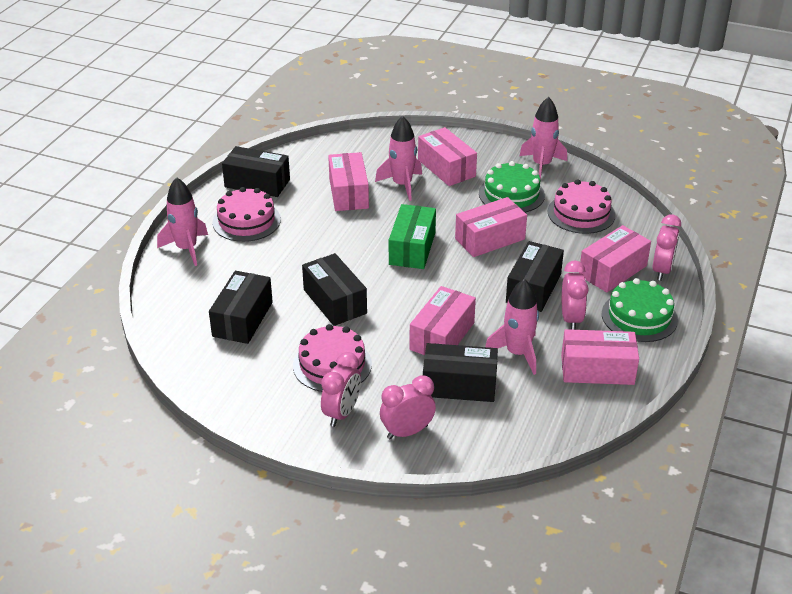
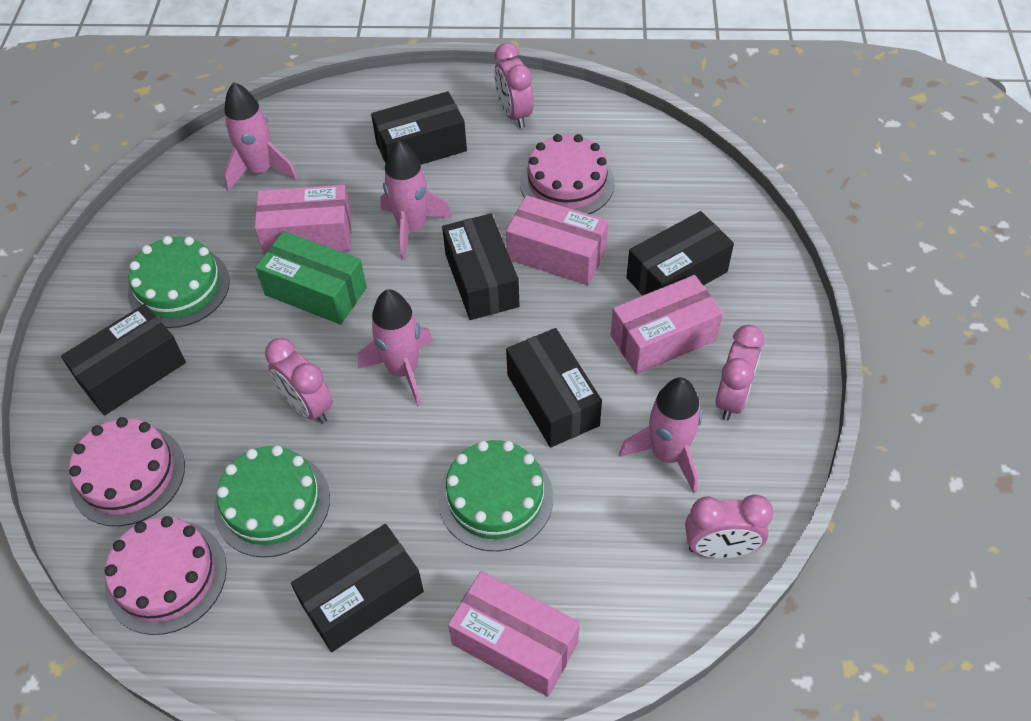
black box: 5 -> 6
green cake: 2 -> 3
pink box: 6 -> 4

